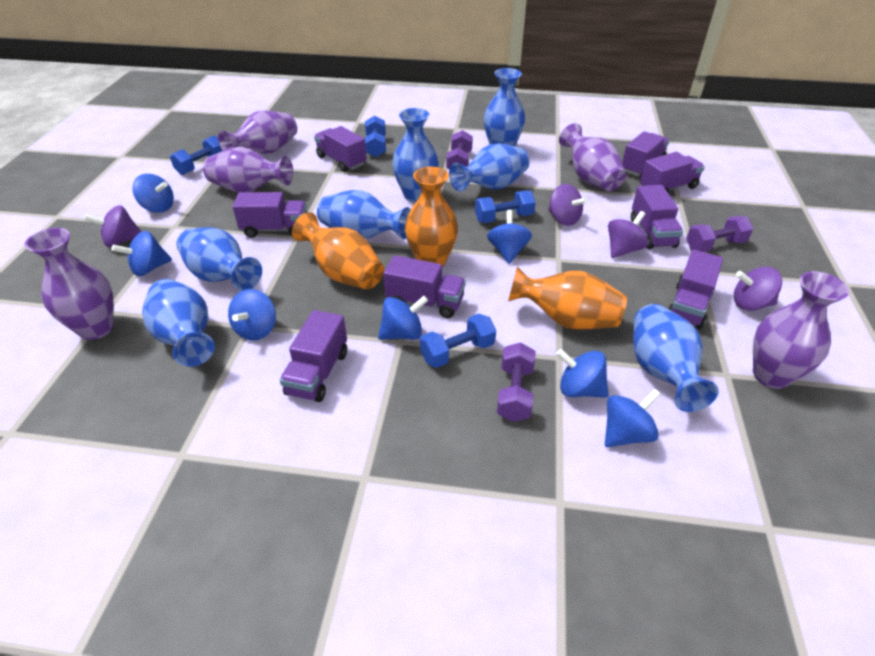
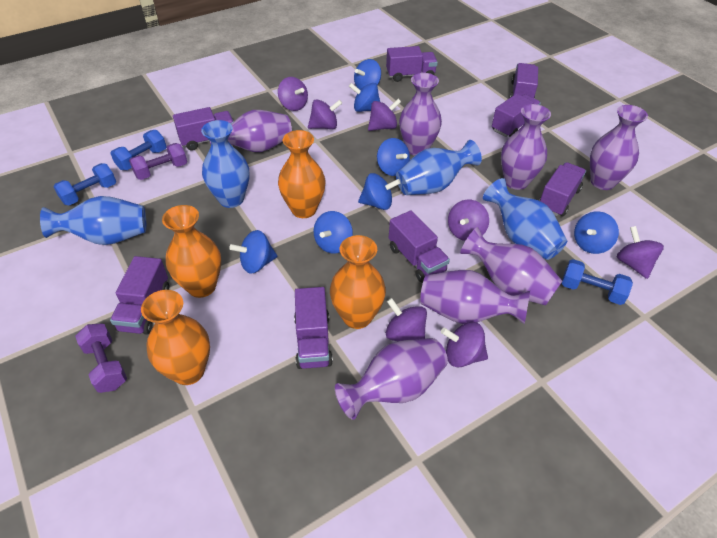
blue dumbbell: 4 -> 3
blue vase: 7 -> 4
orange vase: 3 -> 4
purple dumbbell: 3 -> 2
purple spinning top: 4 -> 7
purple vase: 5 -> 7

